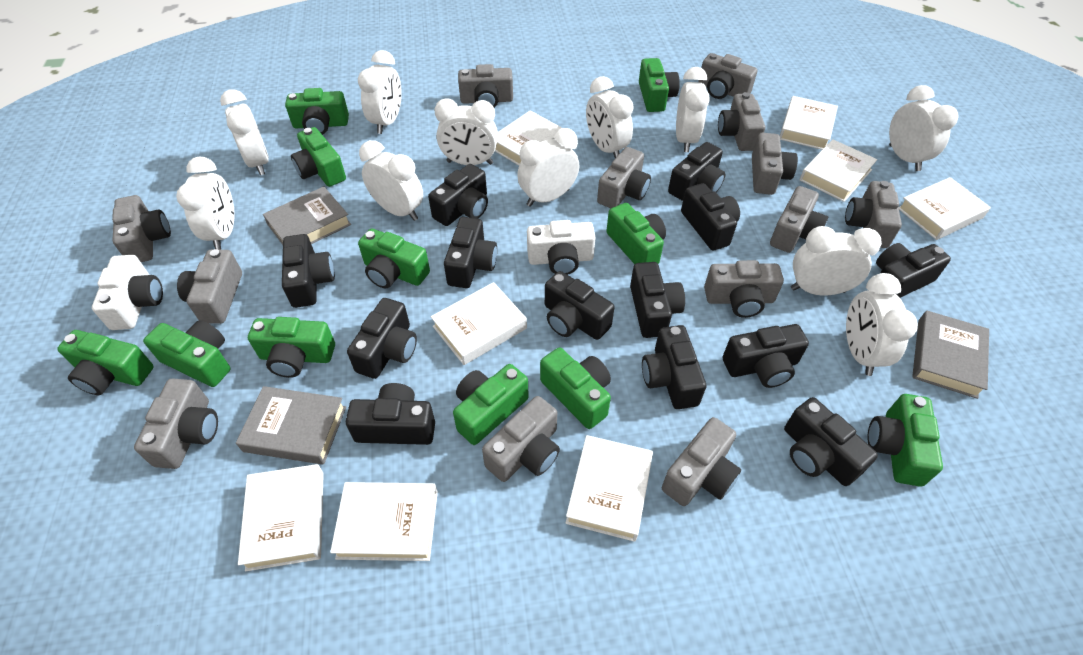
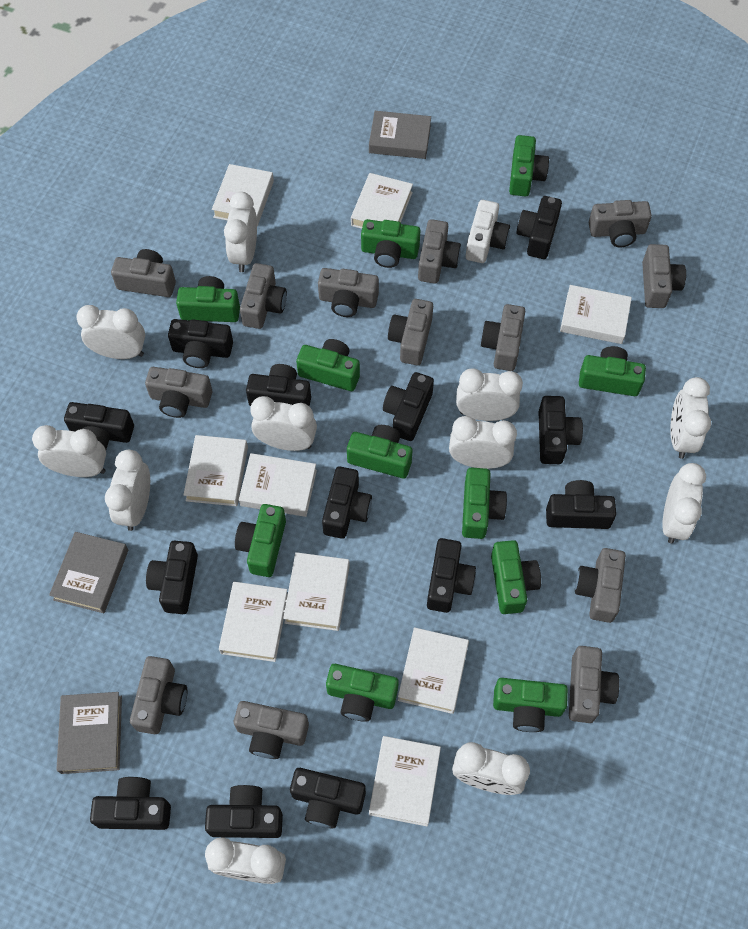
white book: 8 -> 9
white camera: 2 -> 1

